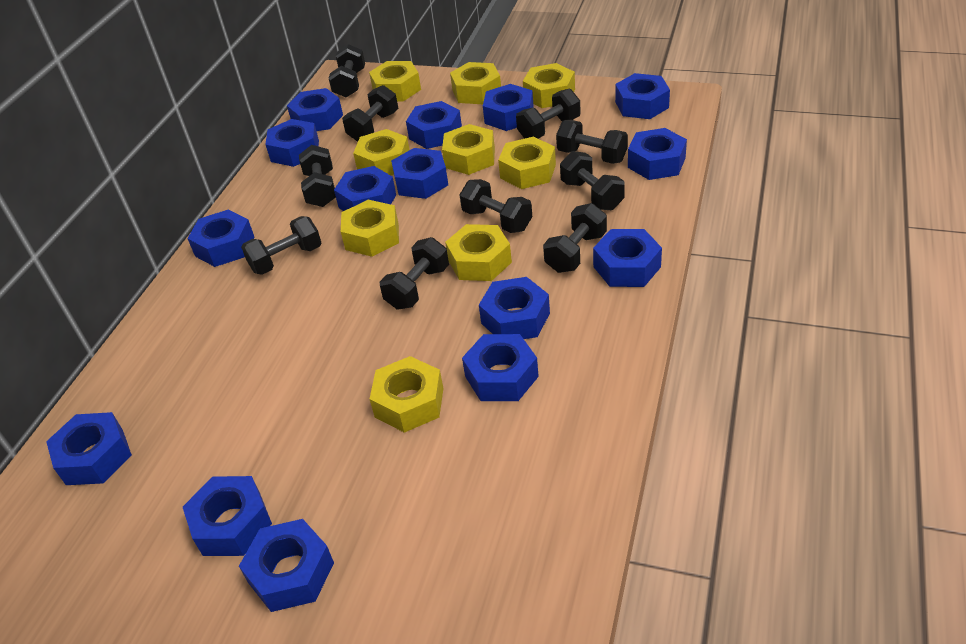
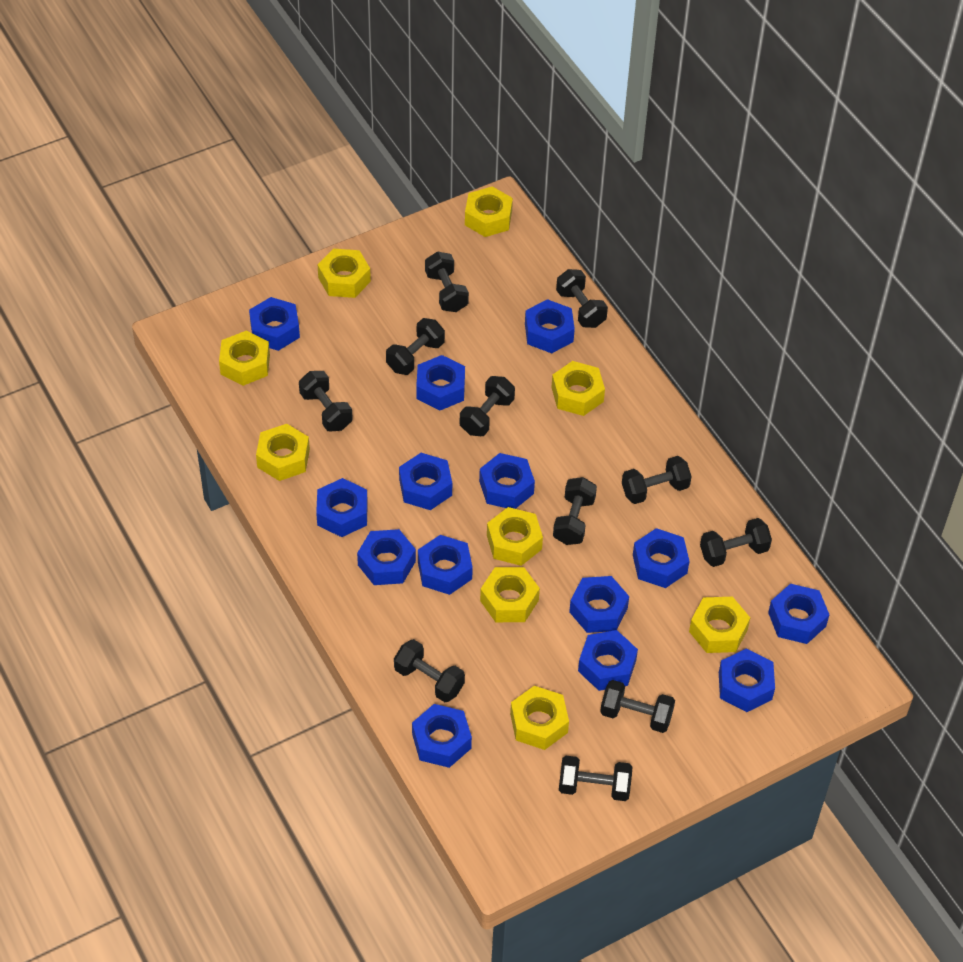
black dumbbell: 10 -> 11
blue nut: 15 -> 14

